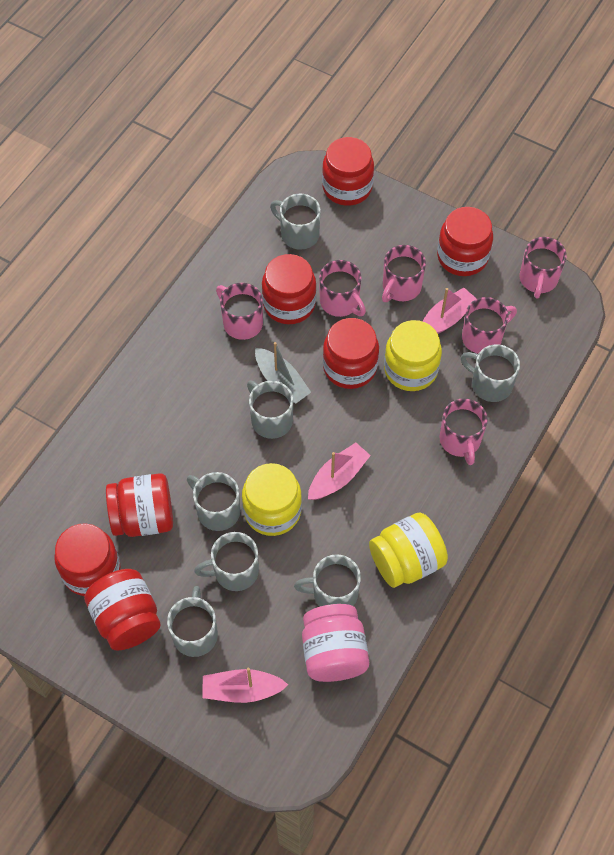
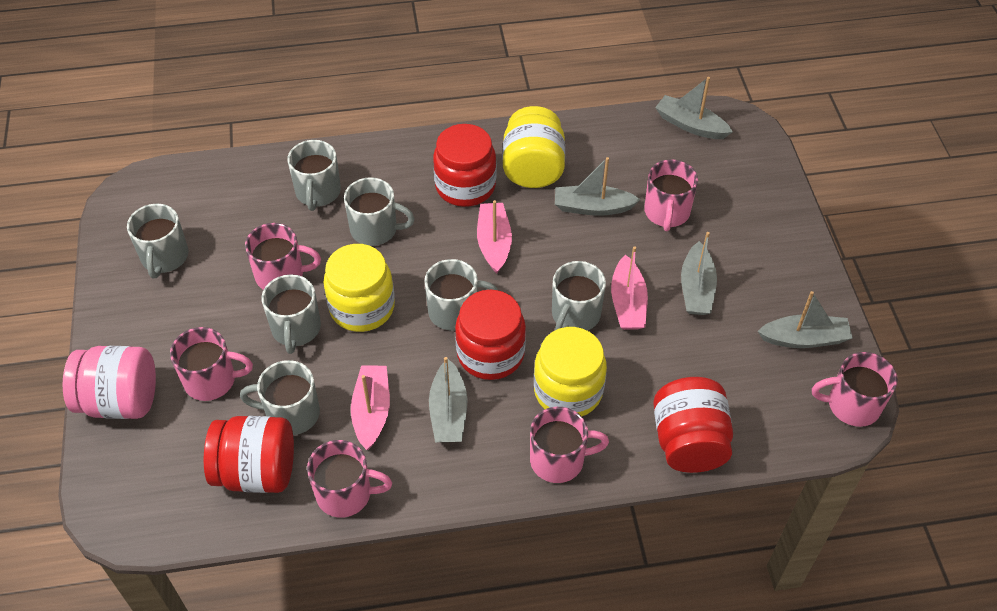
grey boat: 1 -> 5
red jar: 7 -> 4

